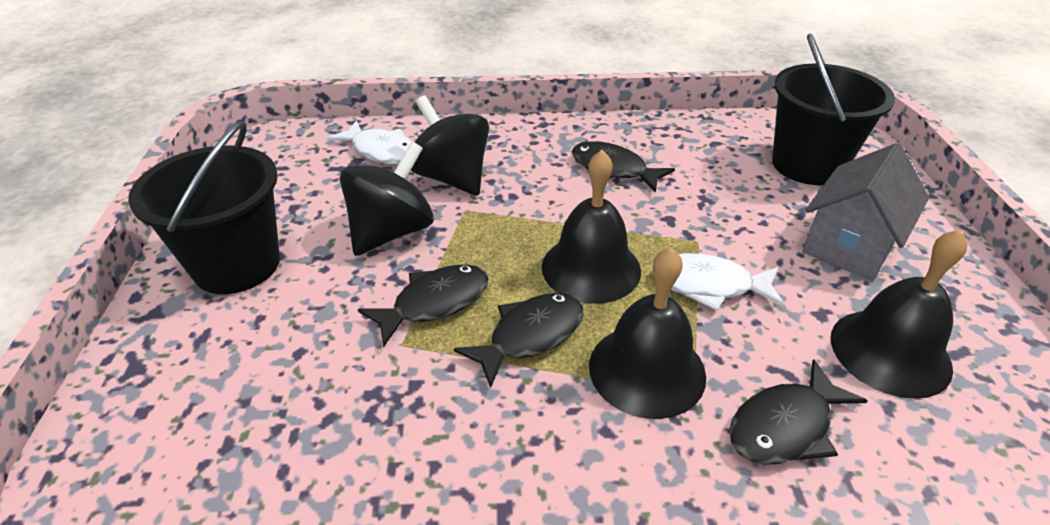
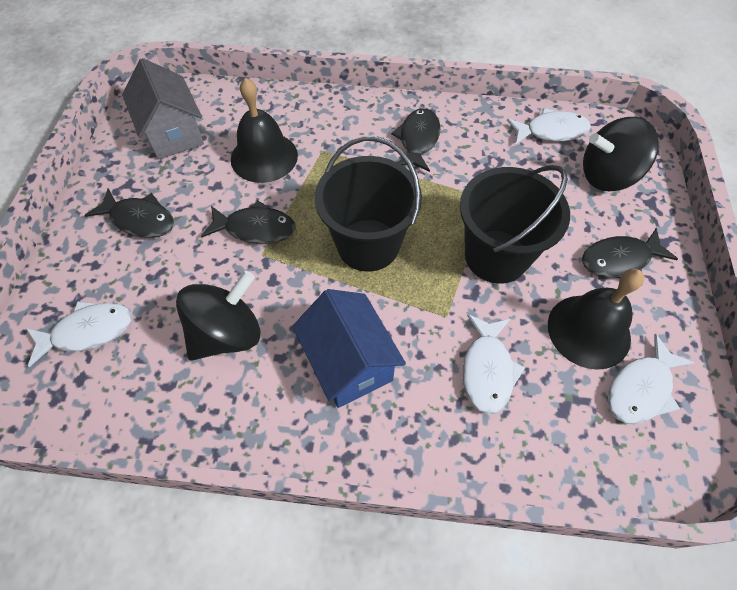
black bell: 3 -> 2
blue house: 0 -> 1
white fish: 2 -> 4

